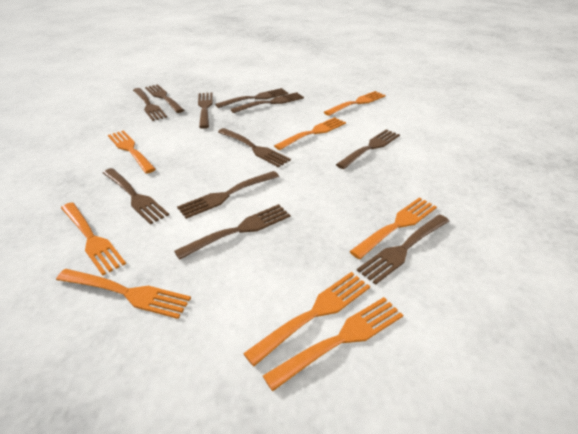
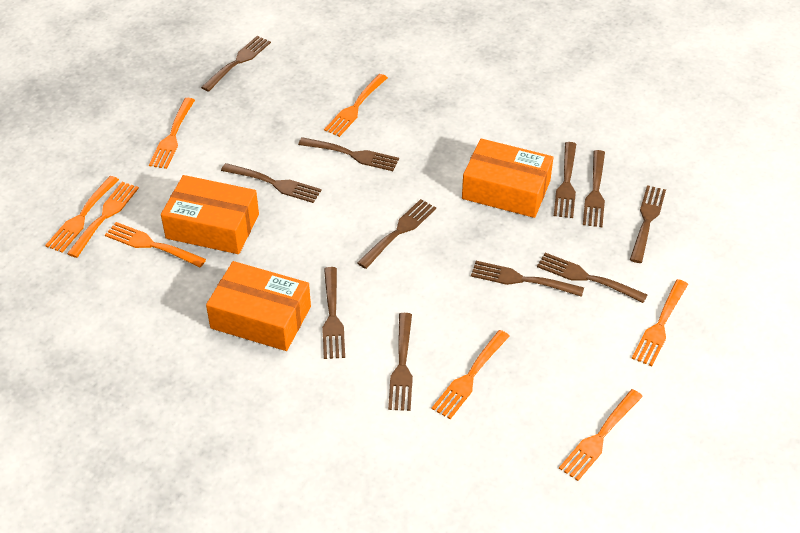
orange box: 0 -> 3

